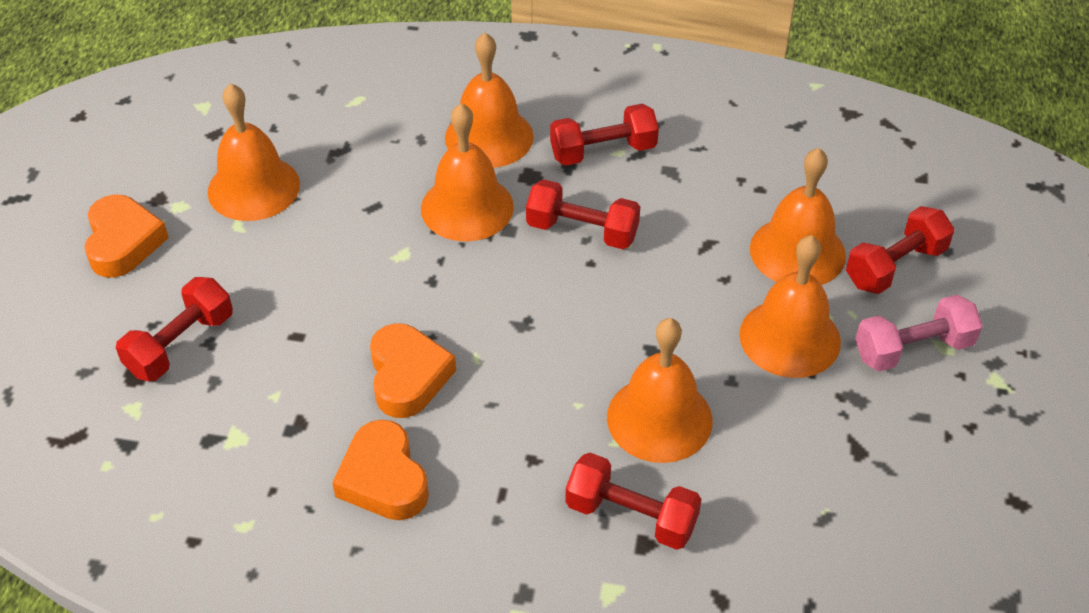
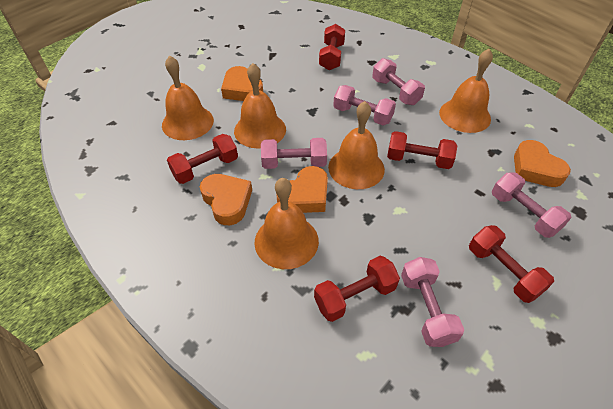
orange bell: 6 -> 5
orange heart: 3 -> 4
pink dumbbell: 1 -> 5

